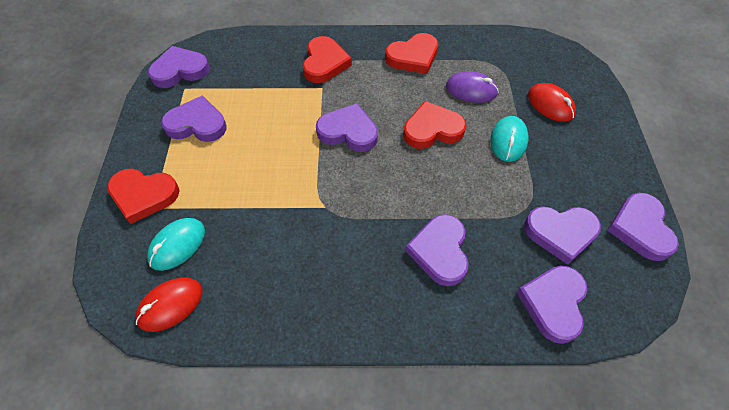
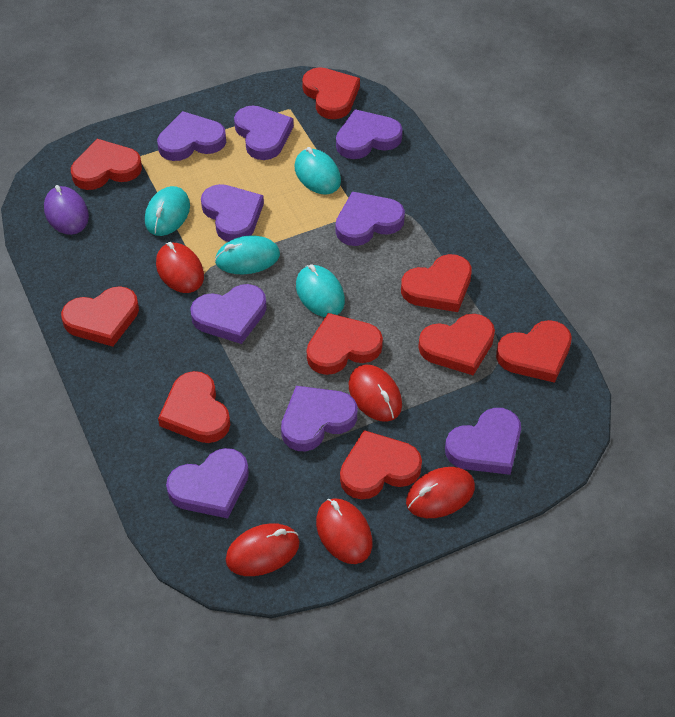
purple heart: 7 -> 9
red heart: 4 -> 9
red mouse: 2 -> 5
turquoise mouse: 2 -> 4

